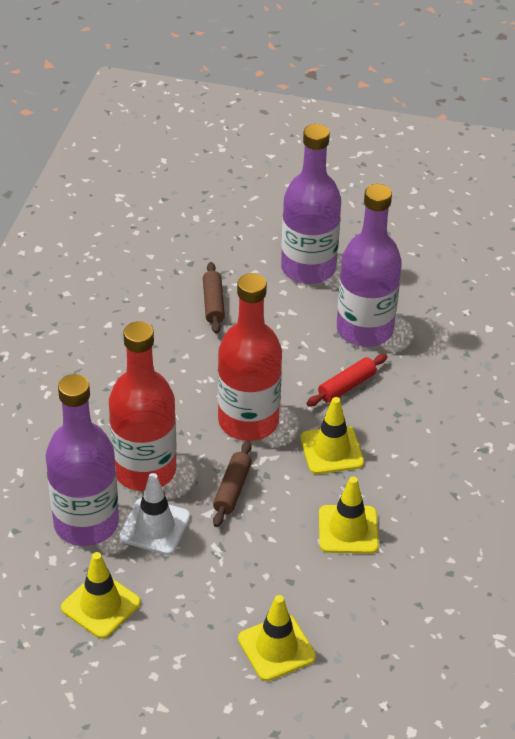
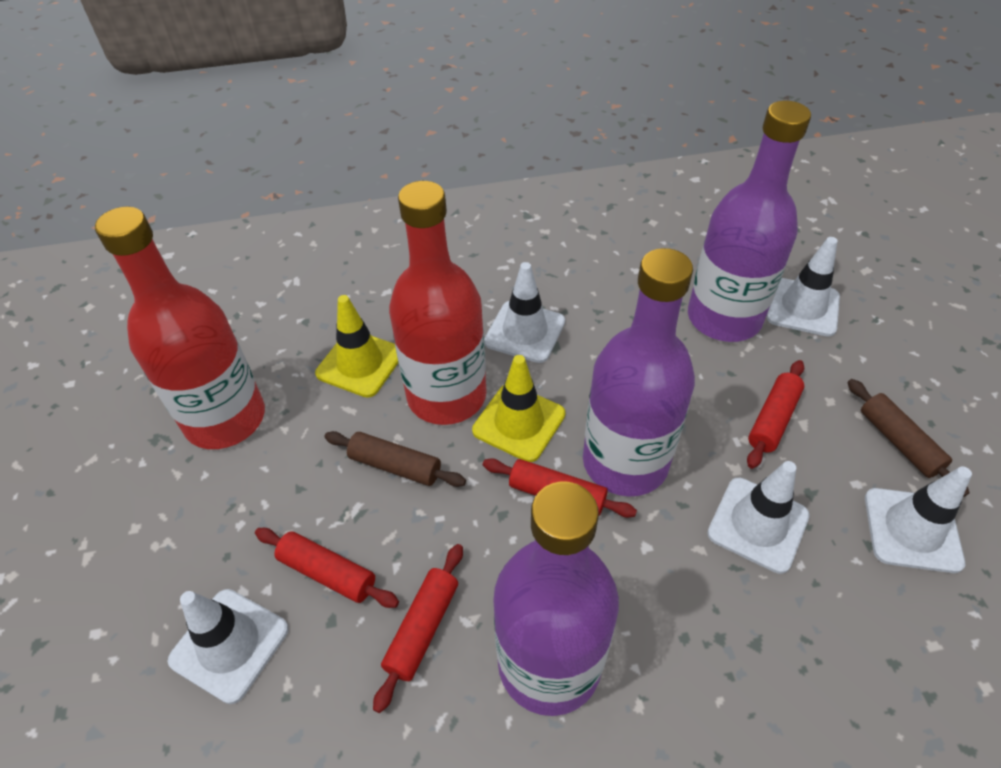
red rolling pin: 1 -> 4
white traffic cone: 1 -> 5
yellow traffic cone: 4 -> 2

